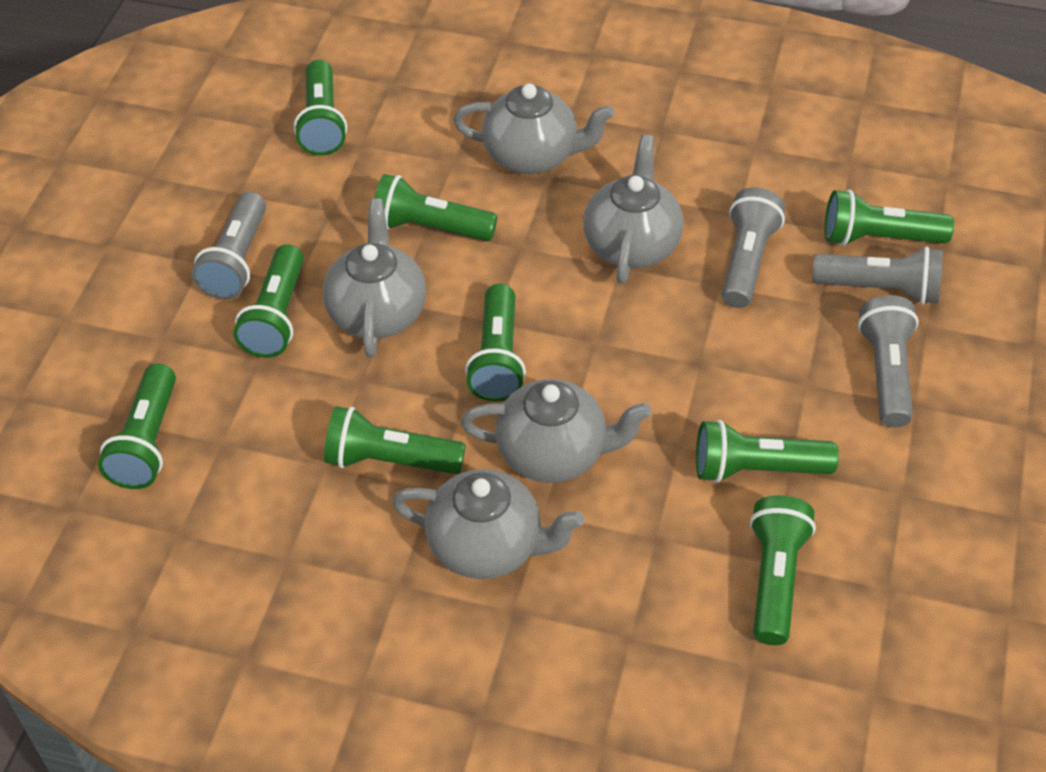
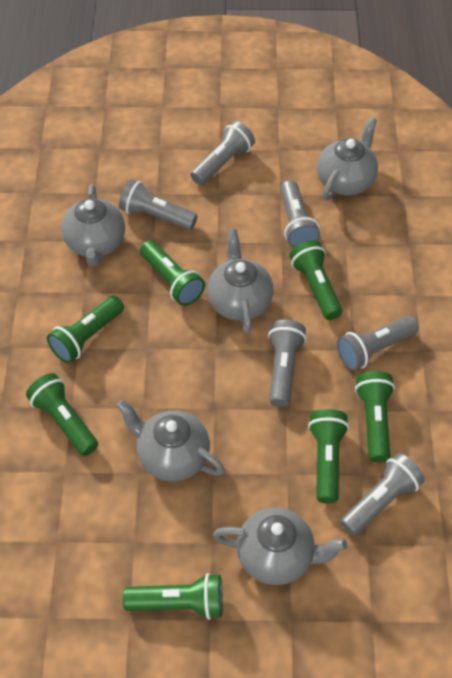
green flashlight: 9 -> 7
grey flashlight: 4 -> 6

